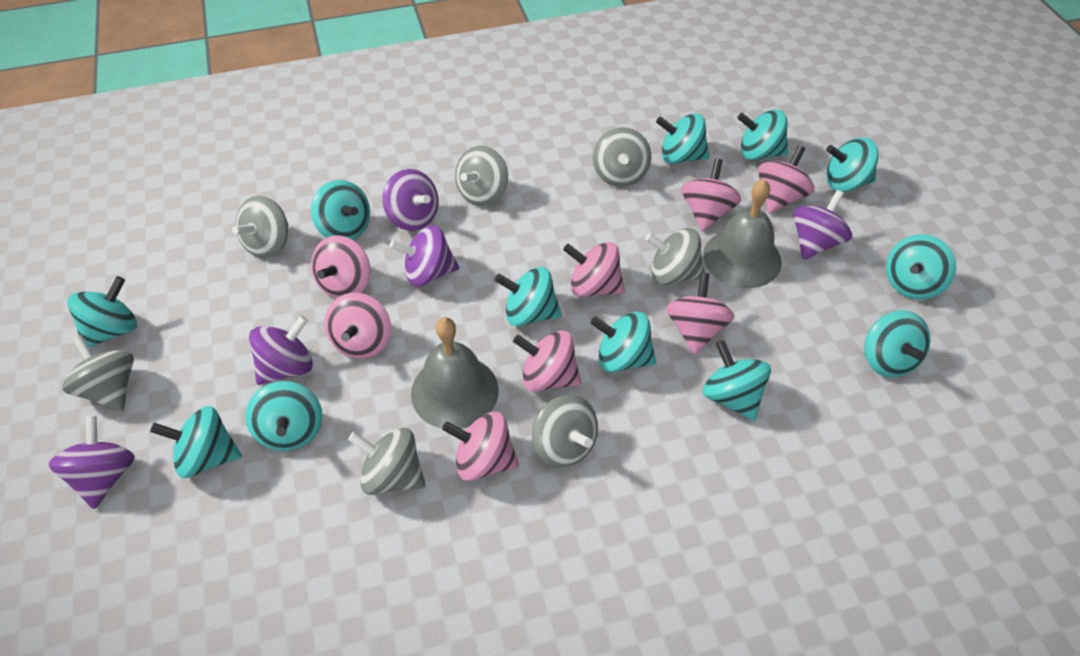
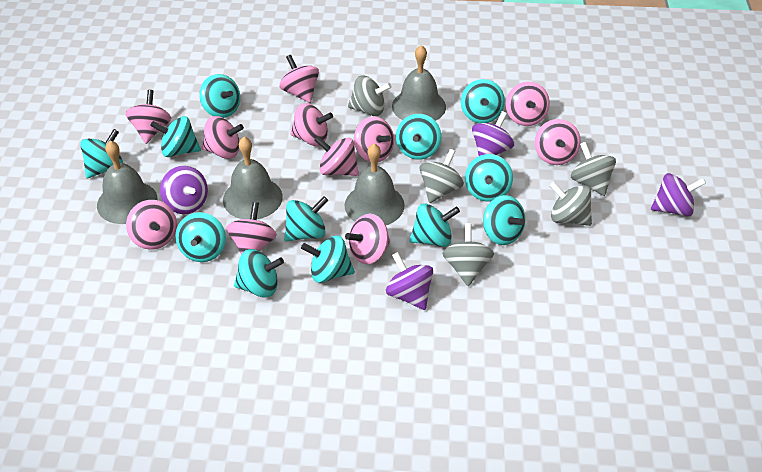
grey bell: 2 -> 4
grey spinning top: 7 -> 5
pink spinning top: 8 -> 11
purple spinning top: 5 -> 4

